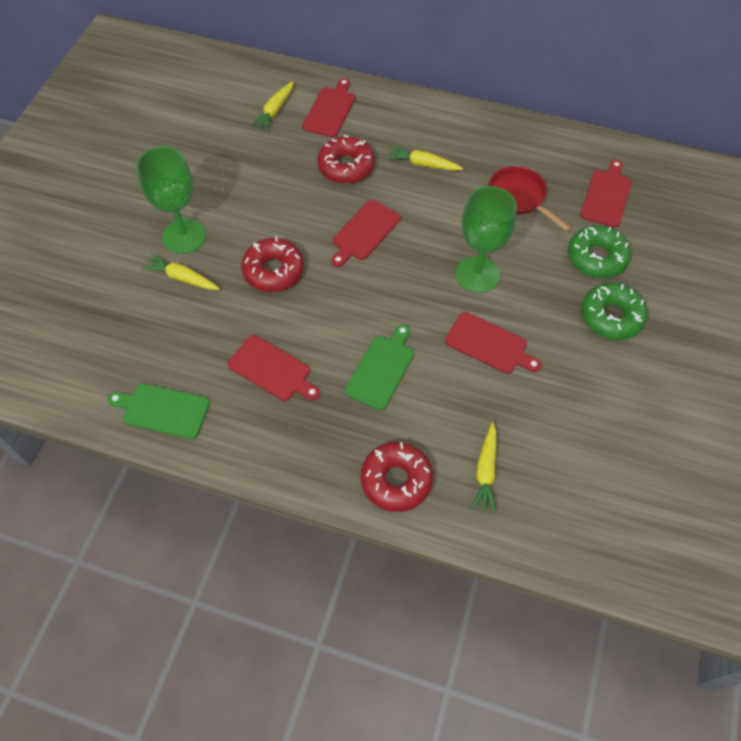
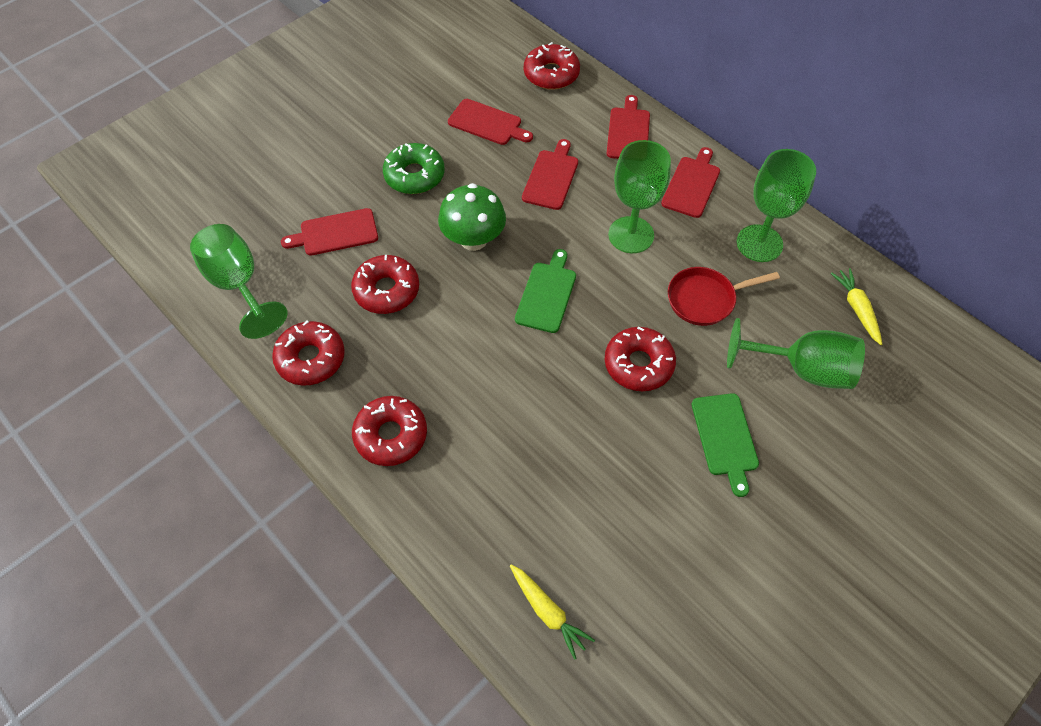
green donut: 2 -> 1
green goblet: 2 -> 4
green mushroom: 0 -> 1
red donut: 3 -> 5
yellow carrot: 4 -> 2

